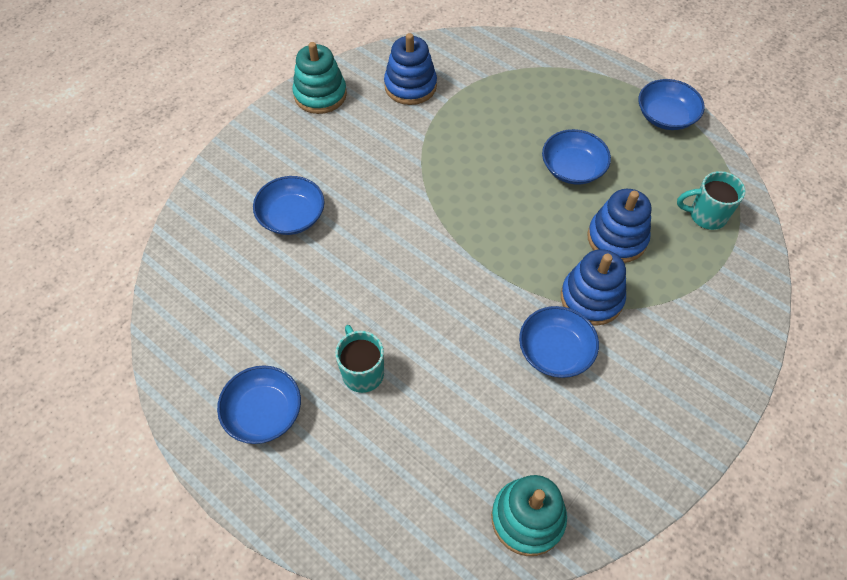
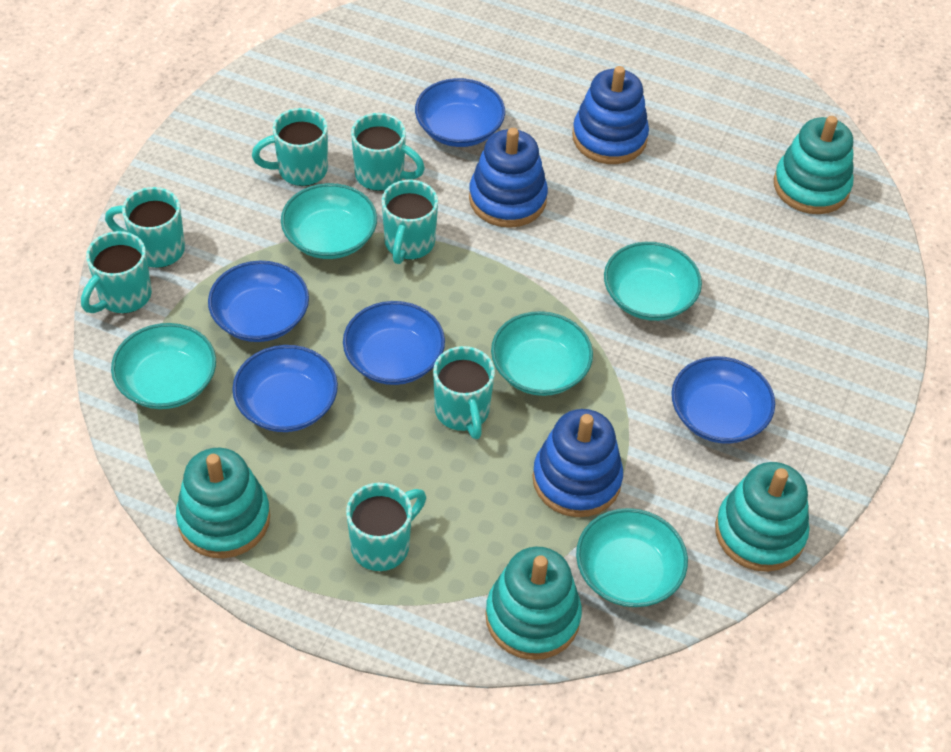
turquoise bowl: 0 -> 5
turquoise mug: 2 -> 7
turquoise stacking toy: 2 -> 4

